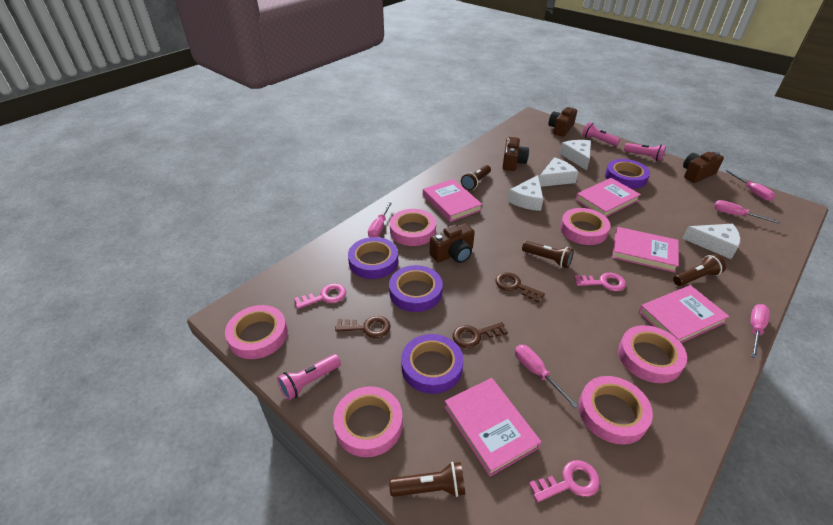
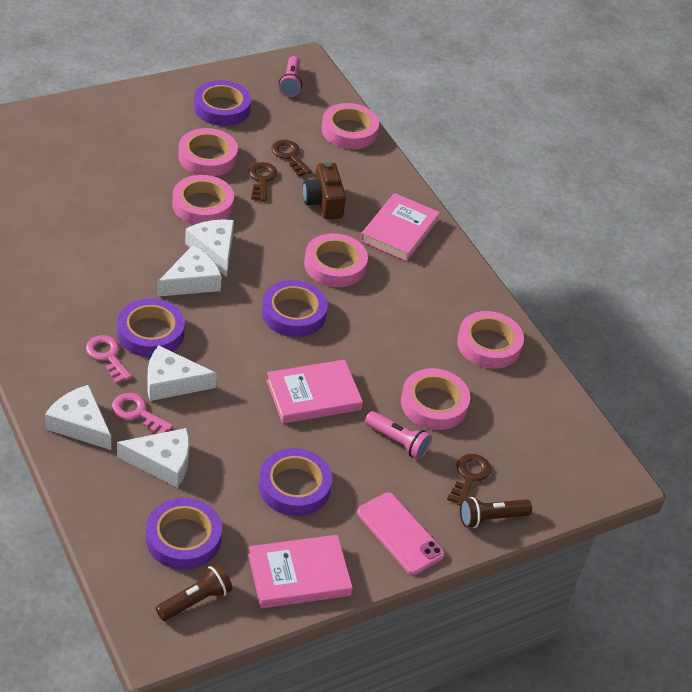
brown camera: 4 -> 1
brown flashlight: 4 -> 2
pink book: 5 -> 3
pink flashlight: 3 -> 2
pink key: 3 -> 2
pink phone: 0 -> 1
pink screwdriver: 5 -> 0
purple tape: 4 -> 5
white cheese: 4 -> 5

